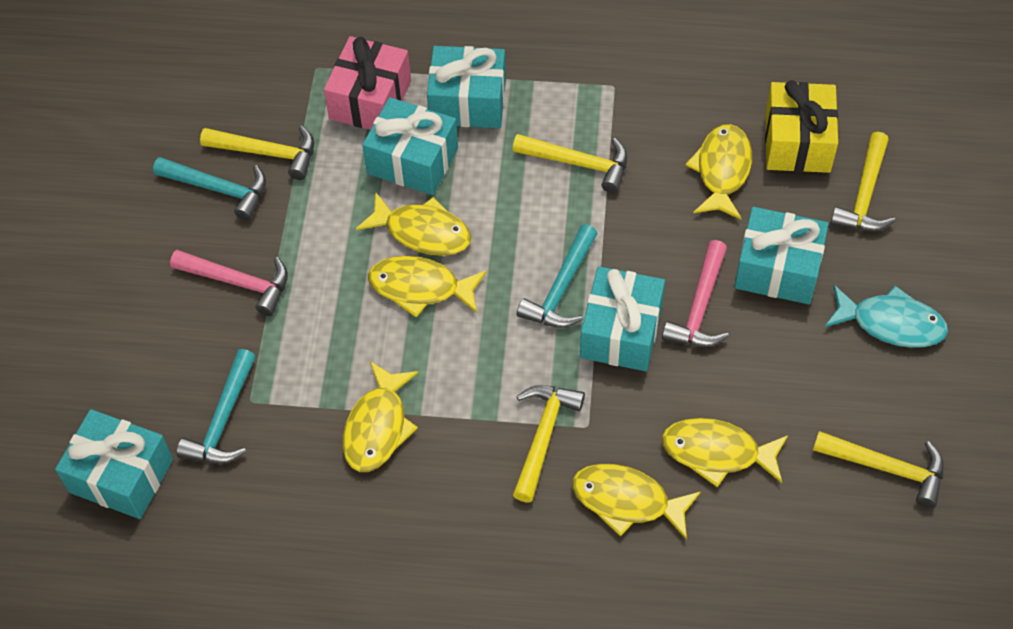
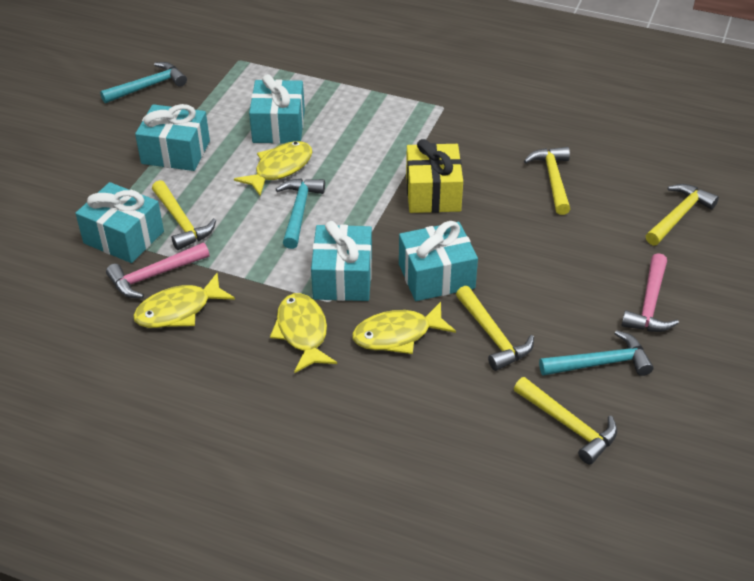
pink gift: 1 -> 0
turquoise fish: 1 -> 0
yellow fish: 6 -> 4

